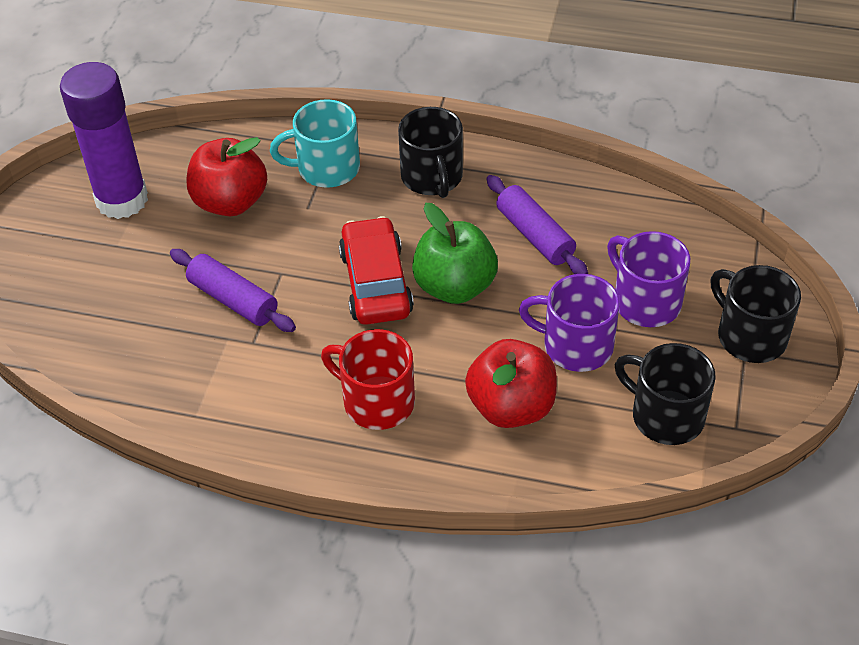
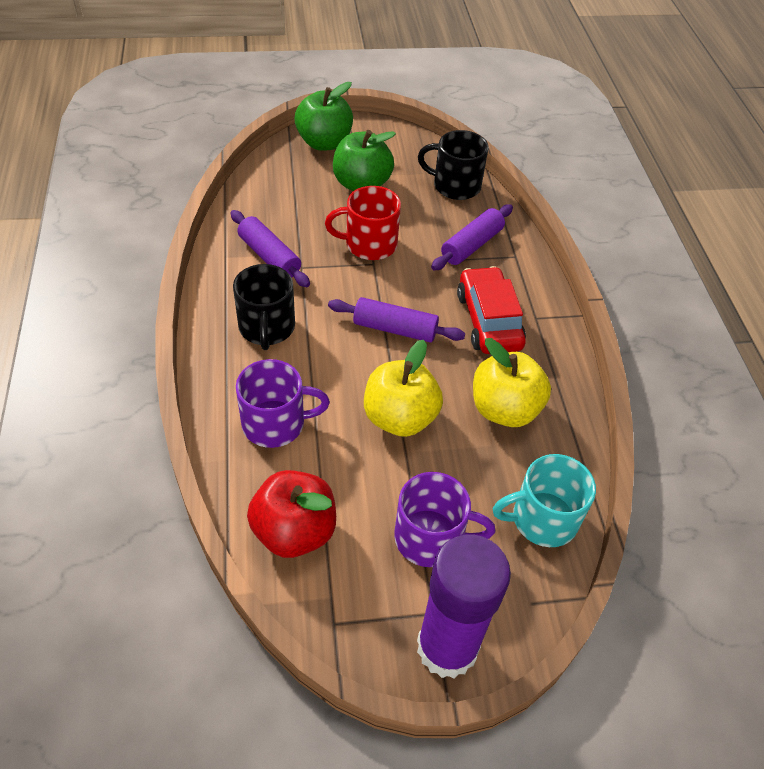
black mug: 3 -> 2
green apple: 1 -> 2
purple rolling pin: 2 -> 3
red apple: 2 -> 1
yellow apple: 0 -> 2

